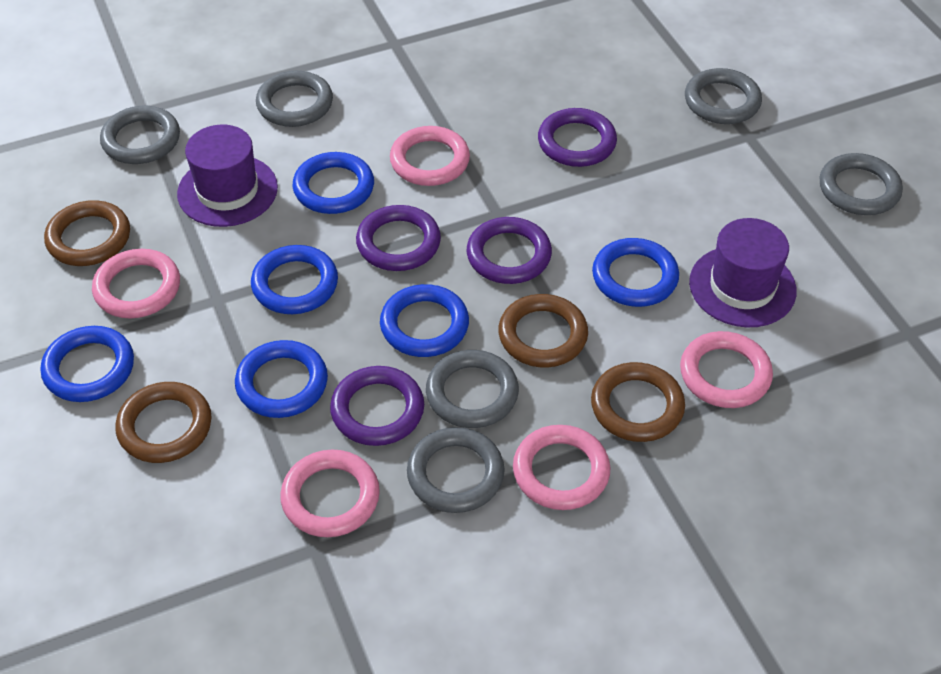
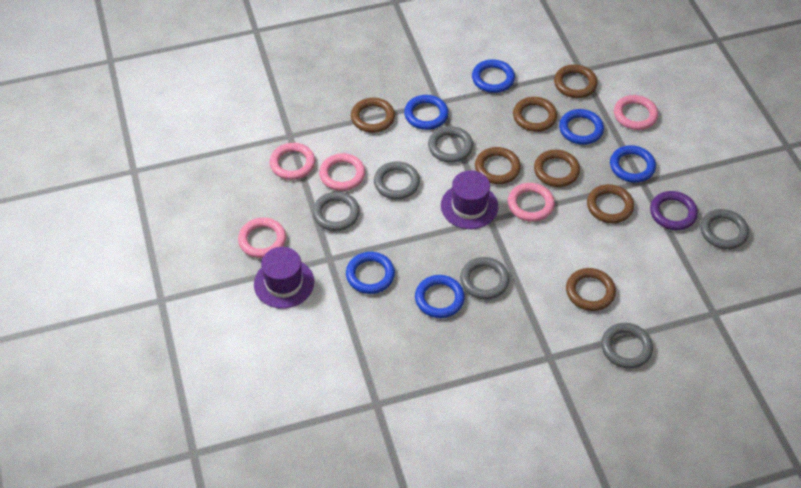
brown ring: 4 -> 7
purple ring: 4 -> 1

